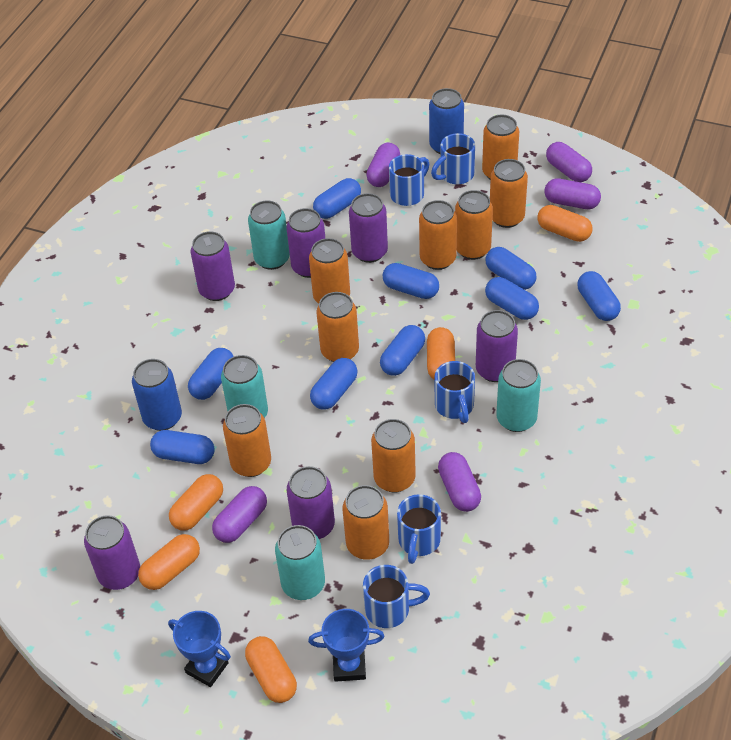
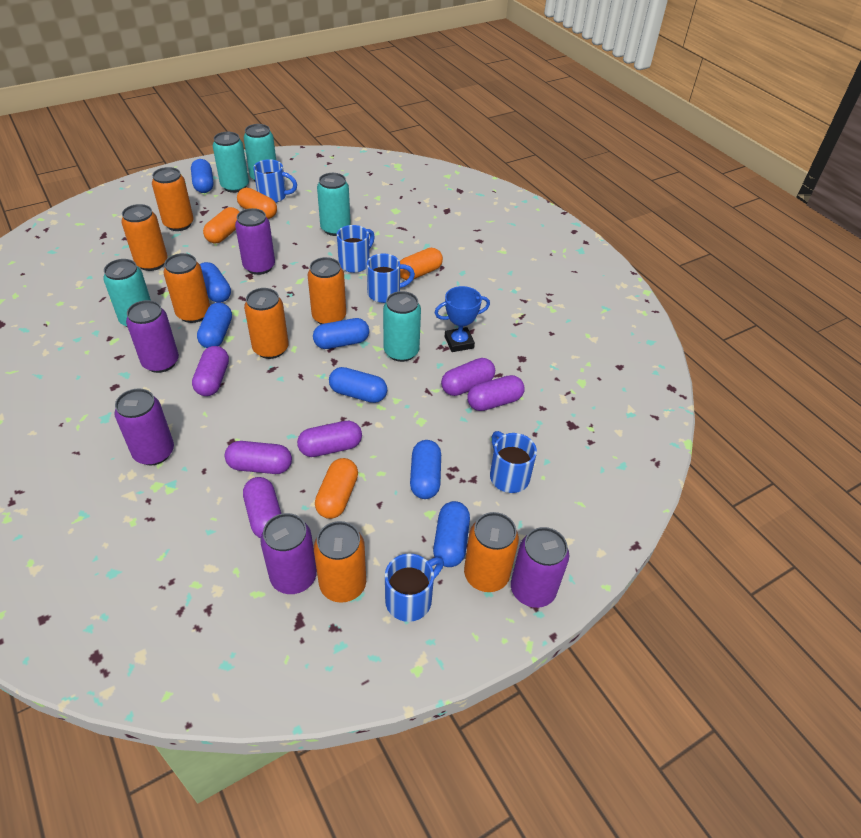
blue can: 2 -> 0
blue capsule: 9 -> 7
blue trophy: 2 -> 1
orange can: 9 -> 7
orange capsule: 5 -> 4
purple can: 6 -> 5
purple capsule: 5 -> 6
turquoise can: 4 -> 5

